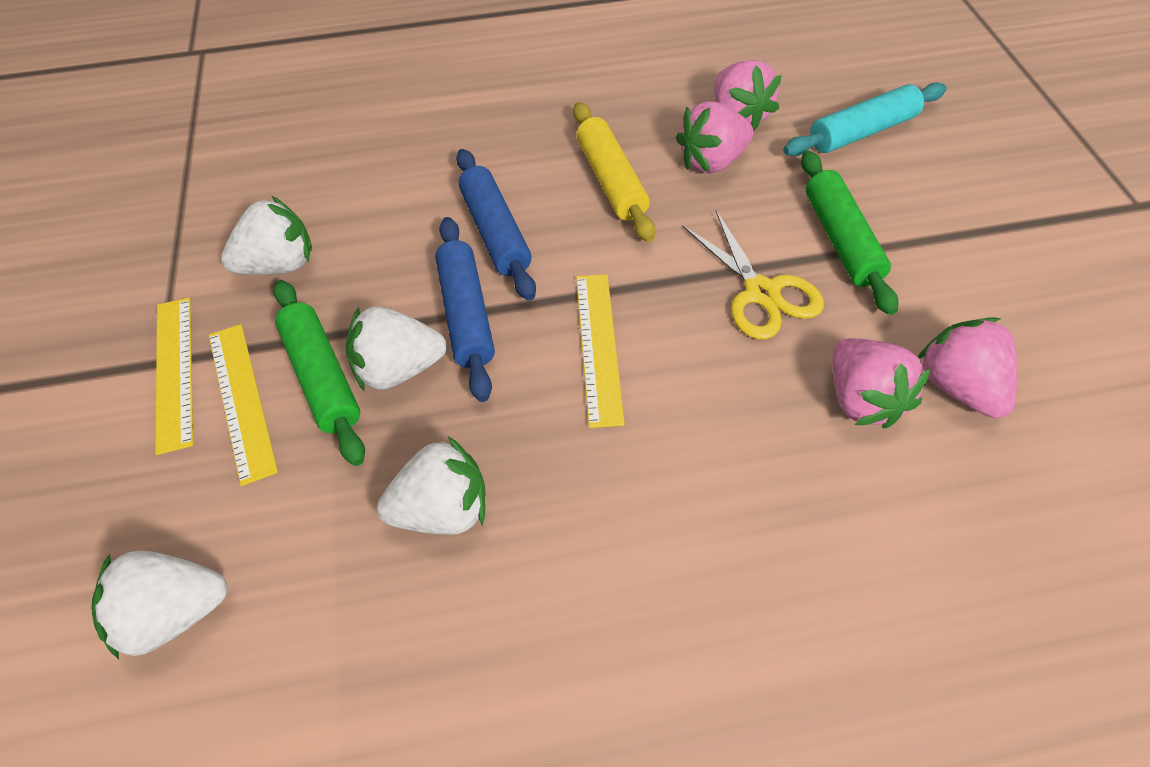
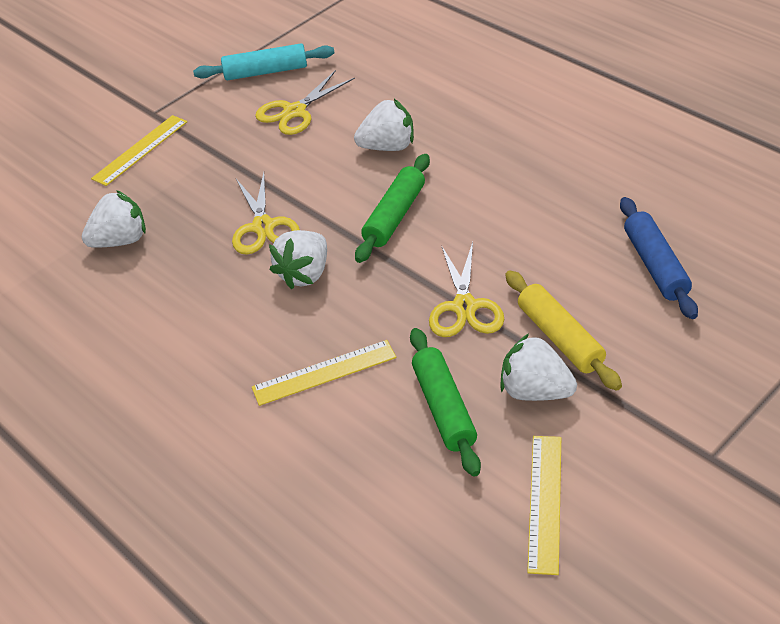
blue rolling pin: 2 -> 1
pink strawberry: 4 -> 0
yellow scissors: 1 -> 3

